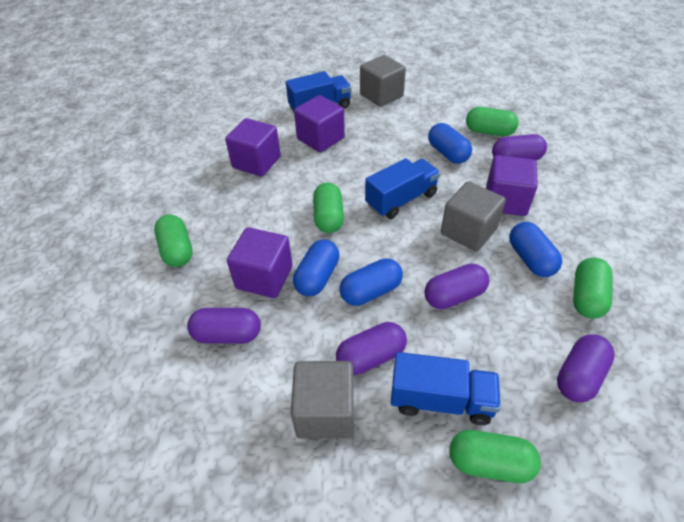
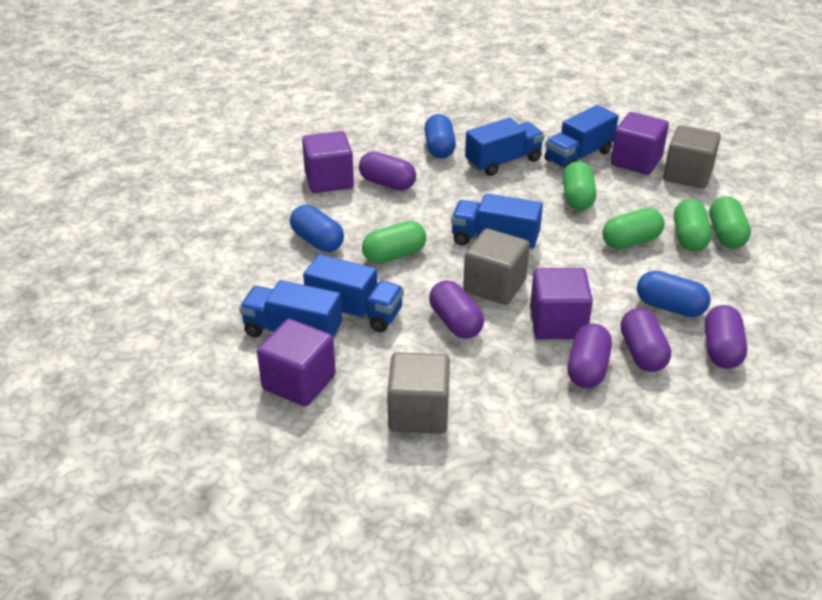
blue capsule: 4 -> 3
blue truck: 3 -> 5

